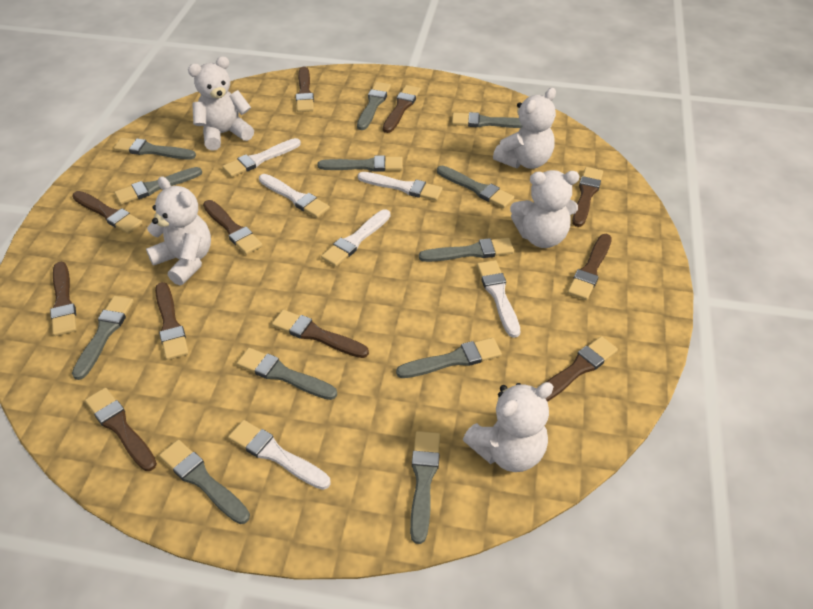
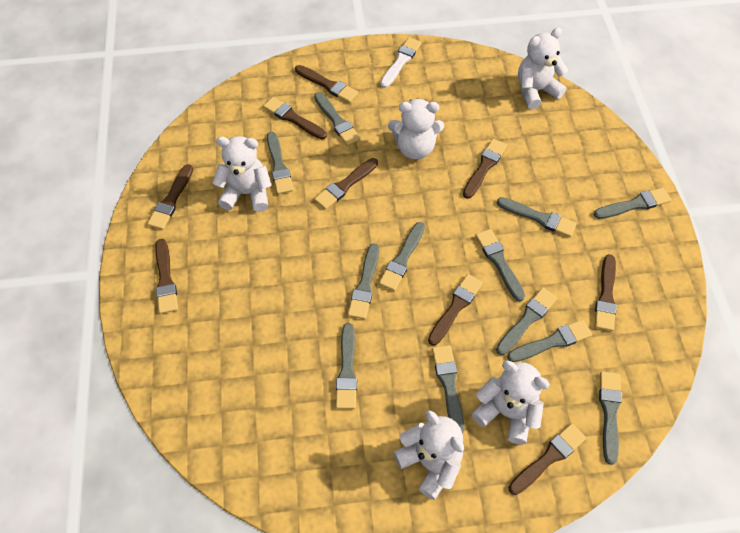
brown brush: 11 -> 9
white brush: 6 -> 1

